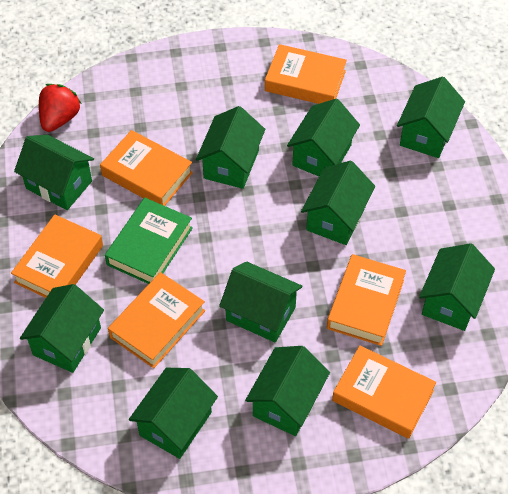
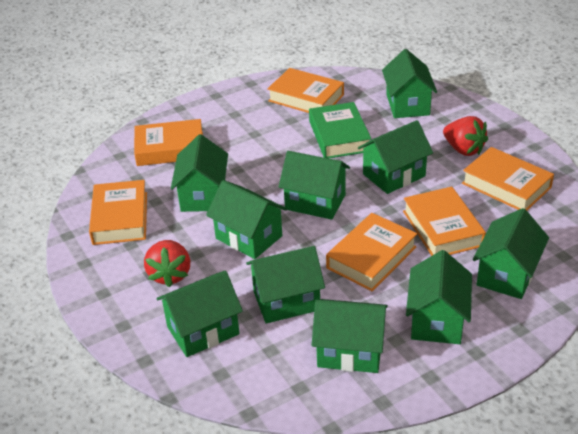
red strawberry: 1 -> 2

